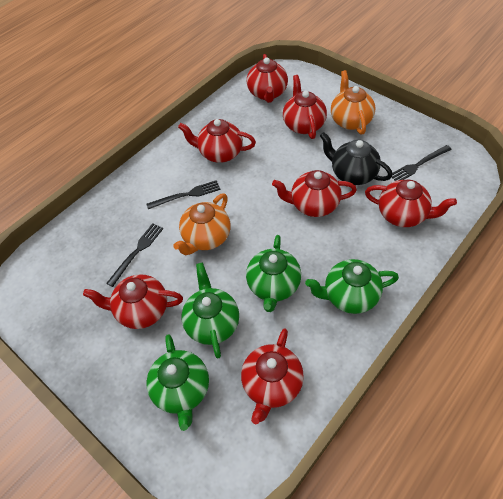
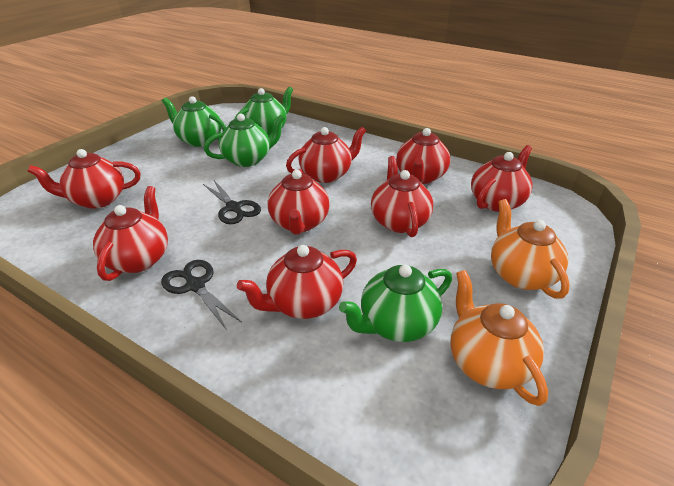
black fork: 3 -> 0
black scissors: 0 -> 2
black teapot: 1 -> 0
red teapot: 7 -> 8

